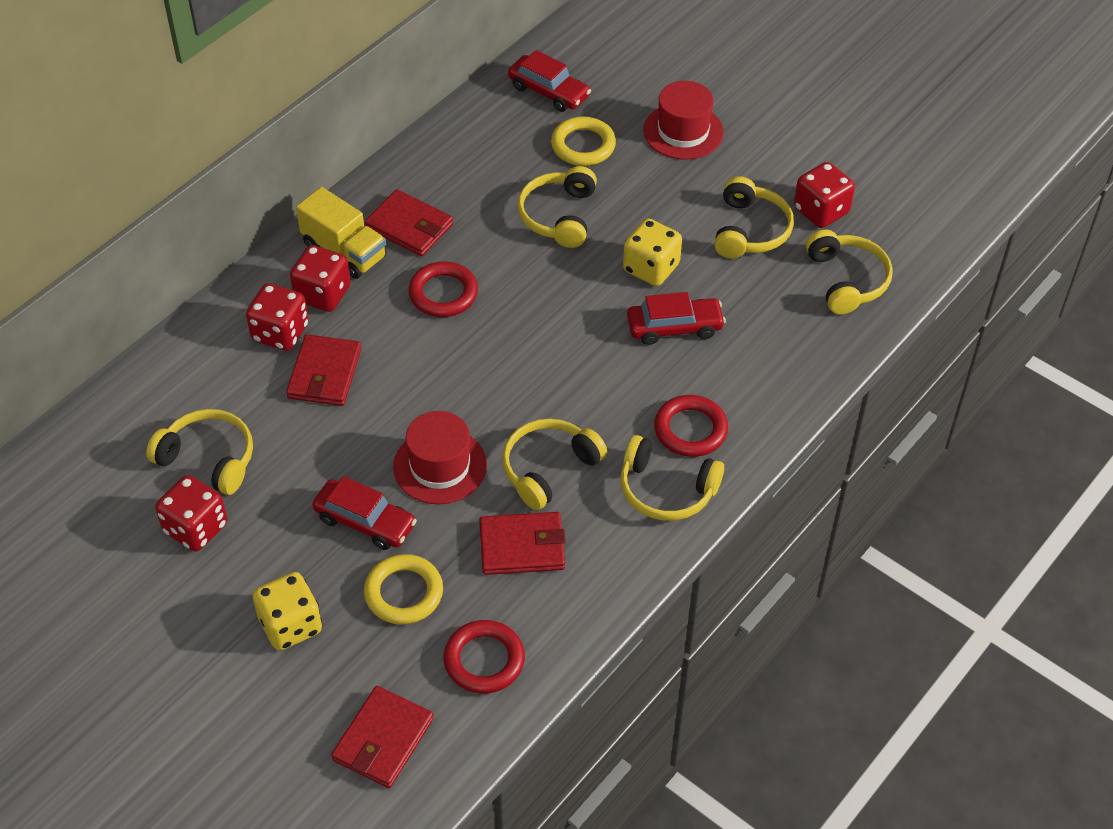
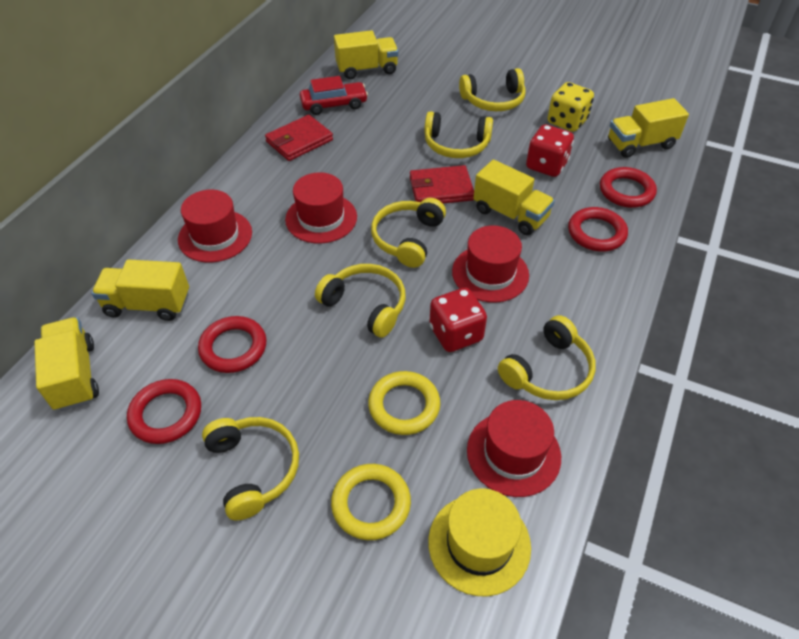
red car: 3 -> 1
red dice: 4 -> 2
red hat: 2 -> 4
red ring: 3 -> 4
red wallet: 4 -> 2
yellow dice: 2 -> 1
yellow hat: 0 -> 1
yellow truck: 1 -> 5

